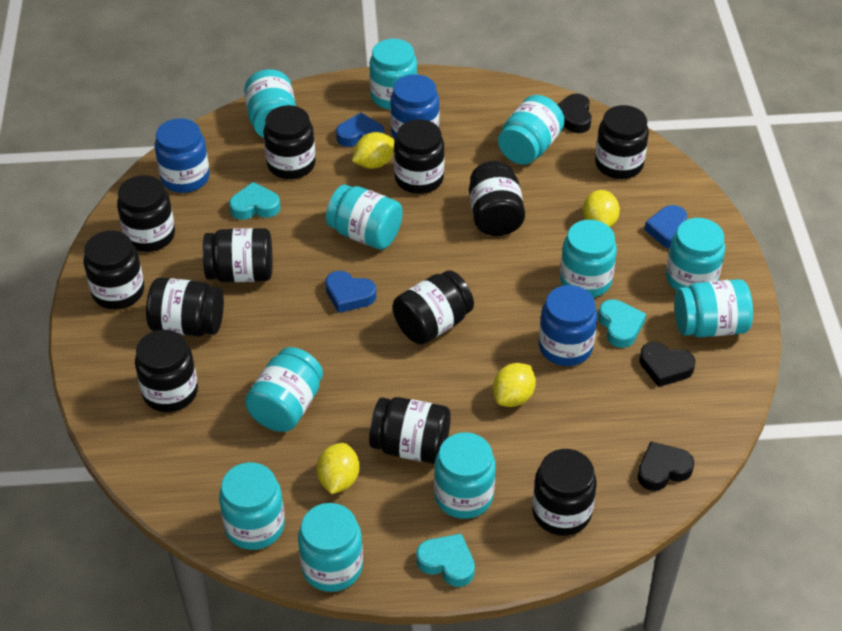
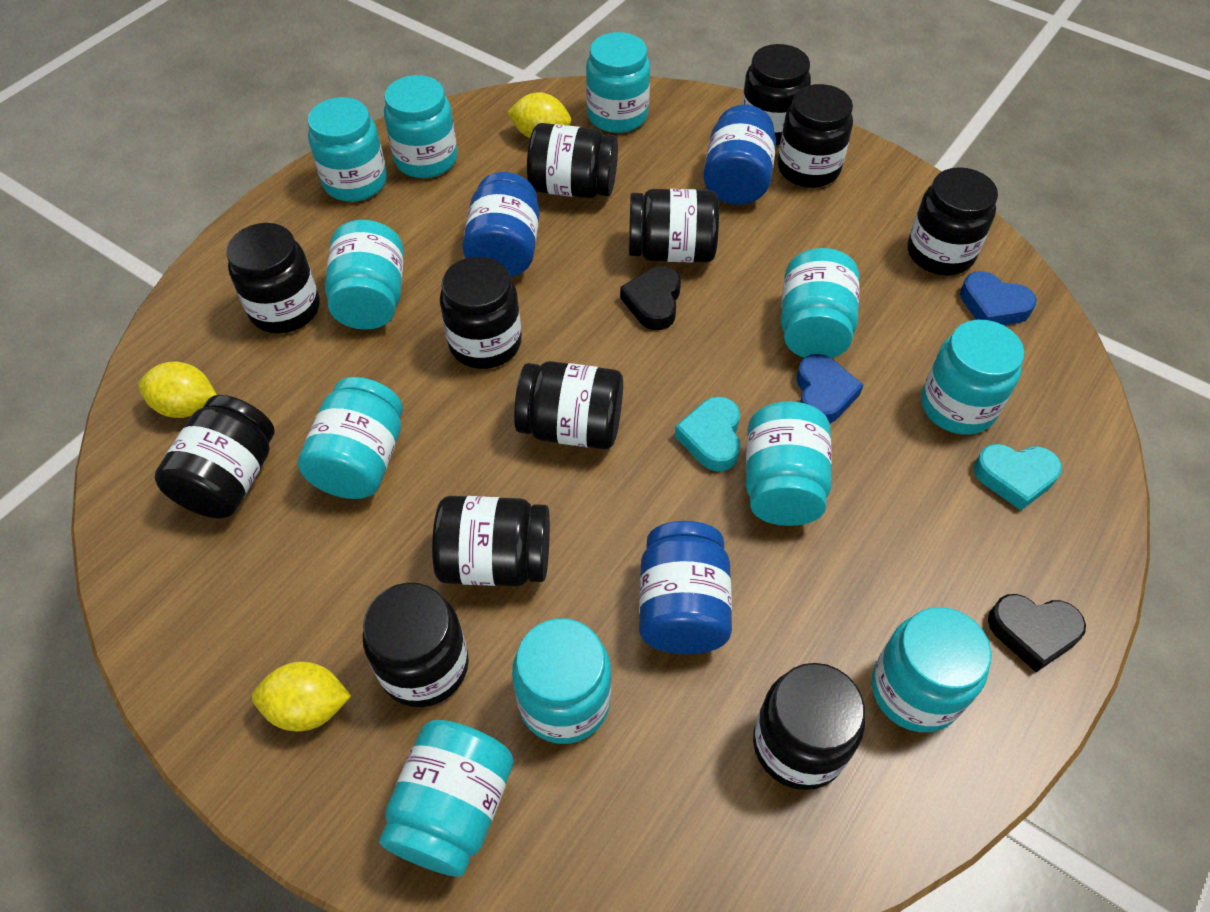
black heart: 3 -> 2
blue heart: 3 -> 2
turquoise heart: 3 -> 2
yellow lemon: 4 -> 3

